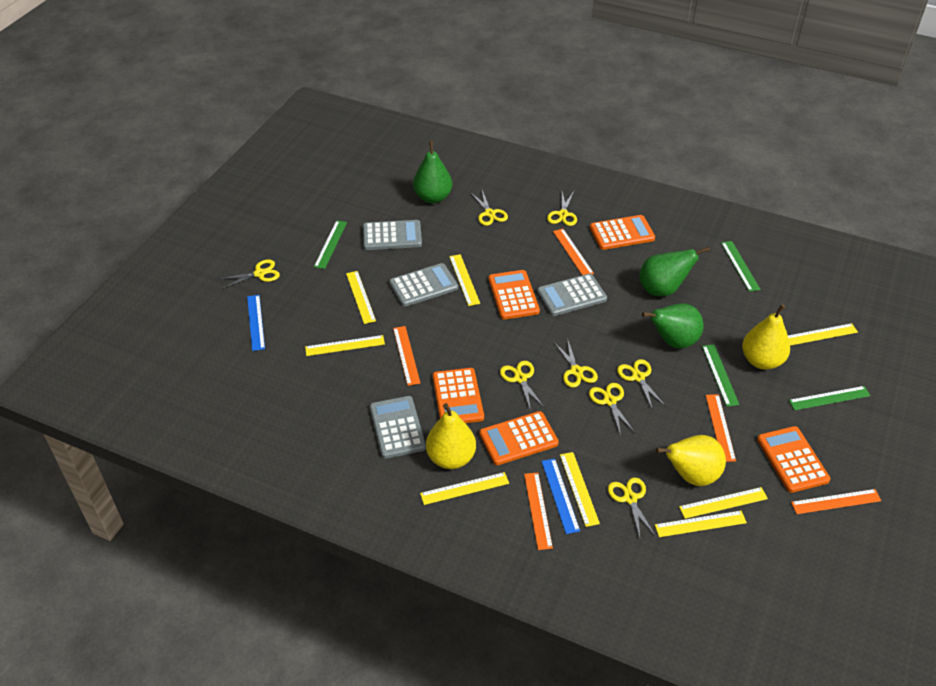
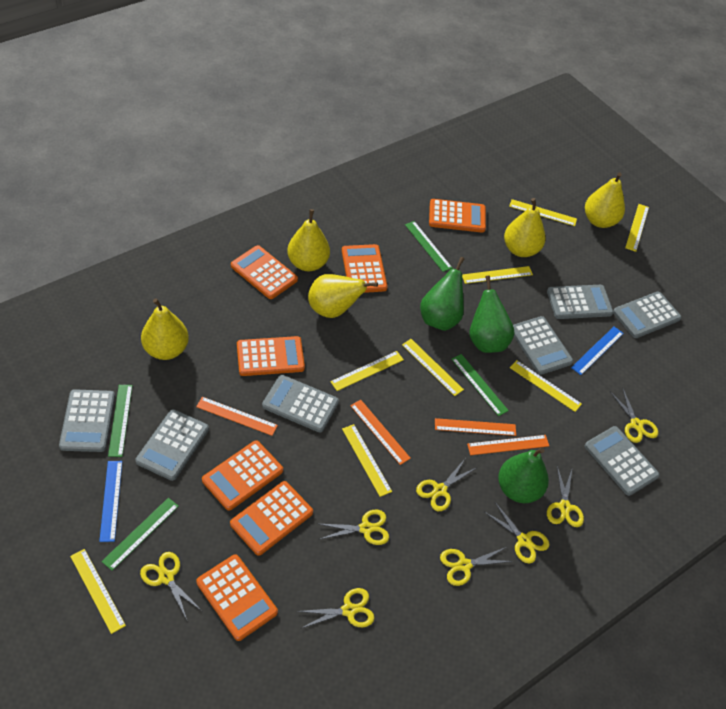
grey calculator: 4 -> 7
orange calculator: 5 -> 7
orange ruler: 5 -> 4
yellow pear: 3 -> 5

